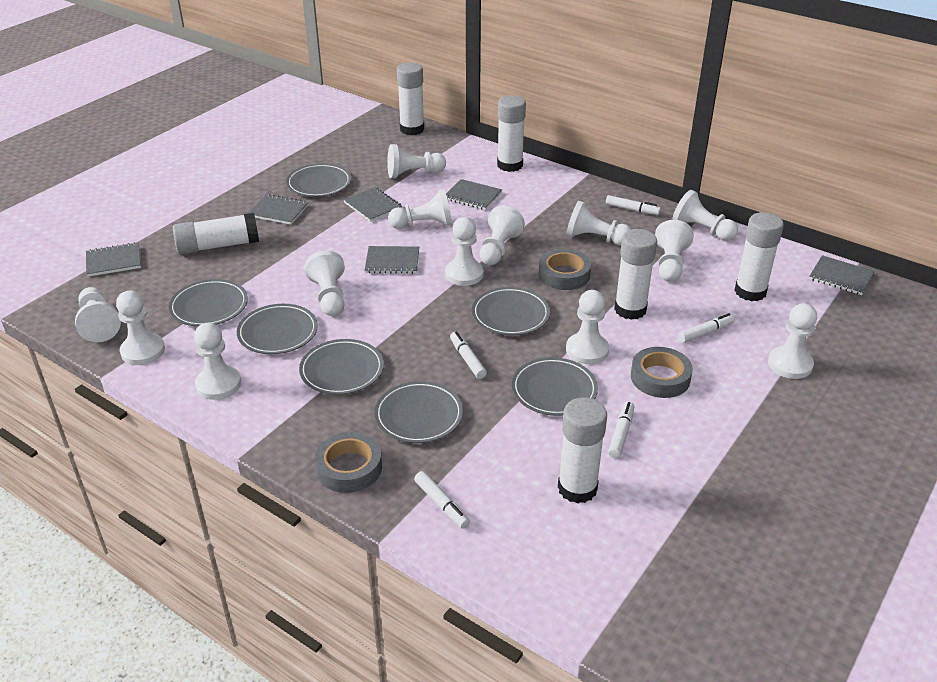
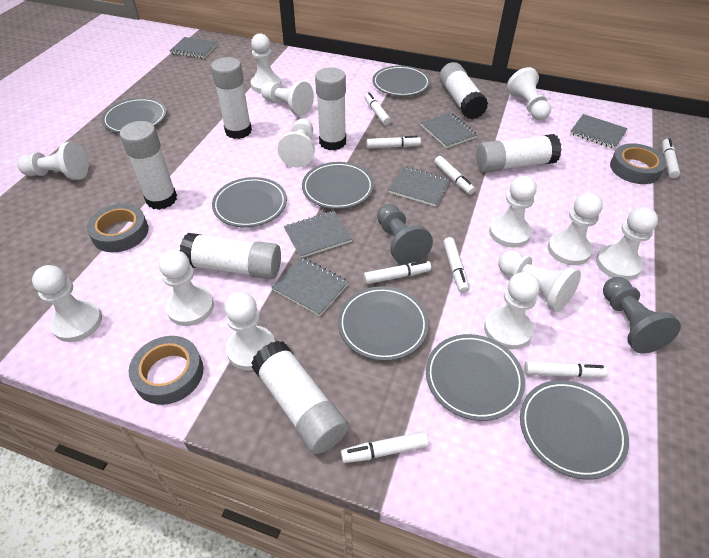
grey pawn: 0 -> 2
white glue stick: 6 -> 7
white marker: 5 -> 8

